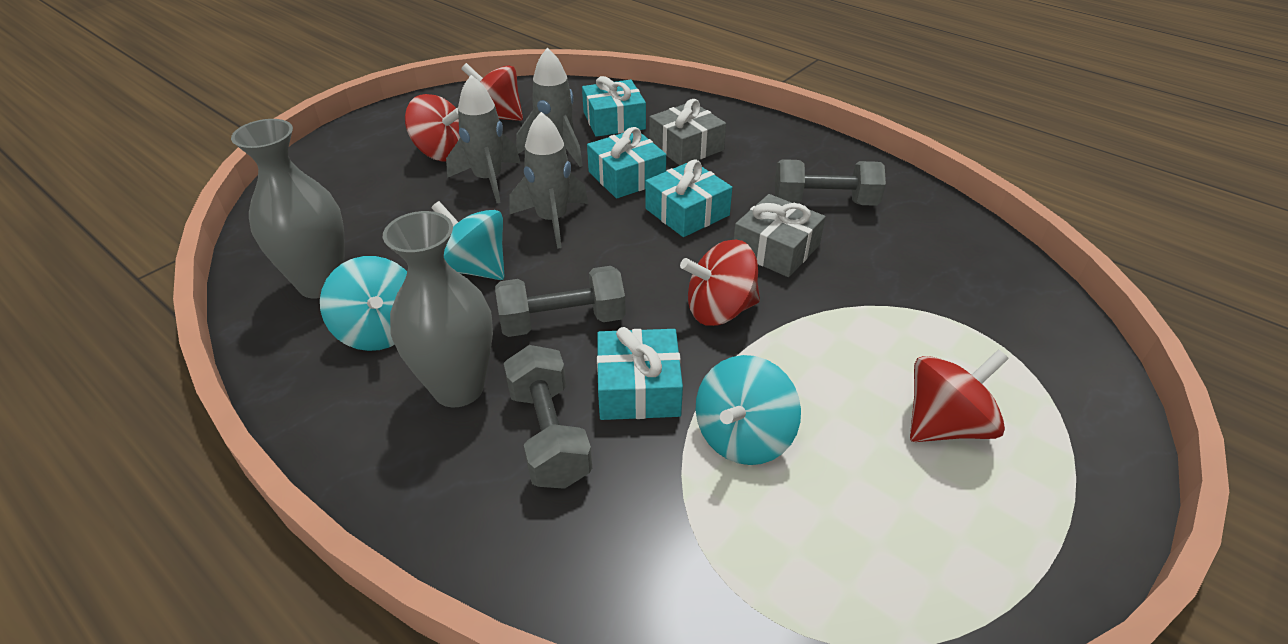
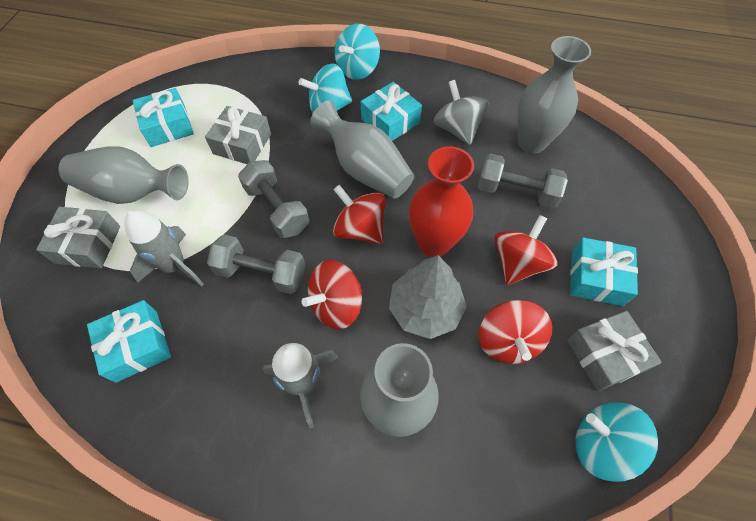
grey gift: 2 -> 3
grey rocket: 3 -> 2
grey spinning top: 0 -> 1
grey tree: 0 -> 1
grey vase: 2 -> 4
red vase: 0 -> 1

